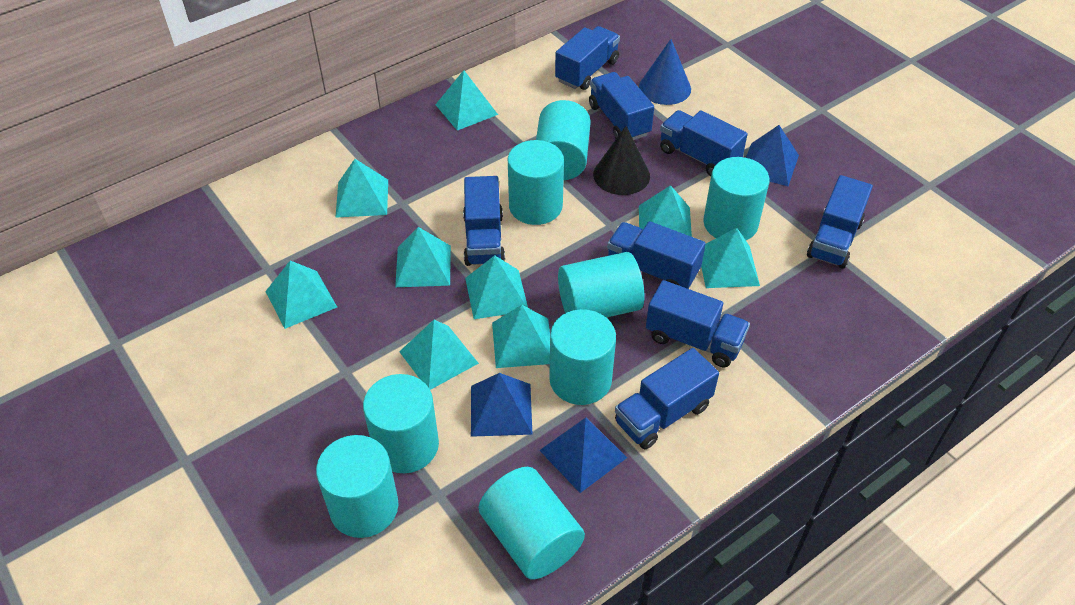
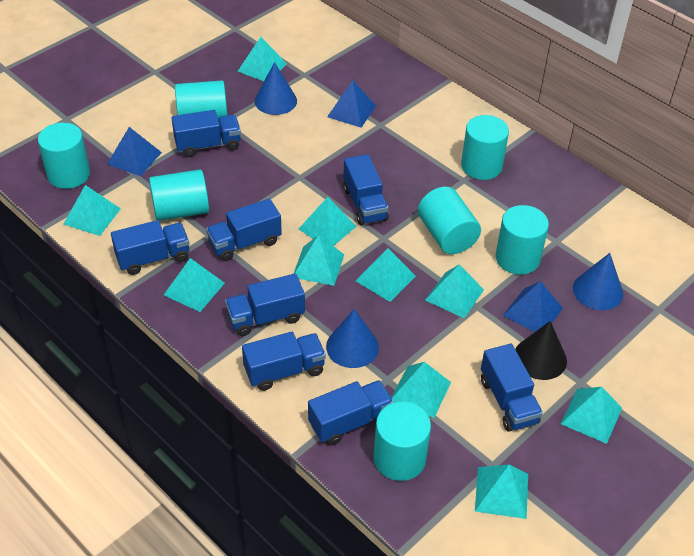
blue cone: 1 -> 3
turquoise cylinder: 8 -> 7
turquoise pyramid: 9 -> 10

